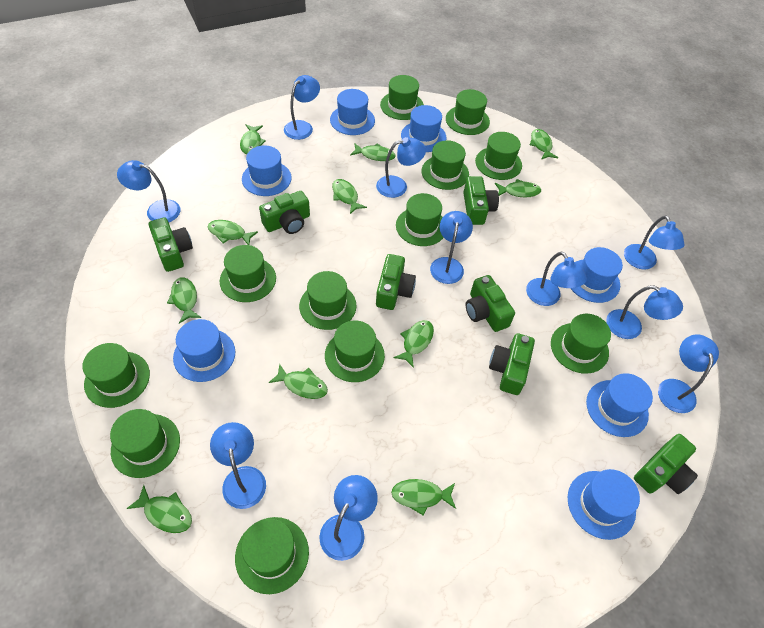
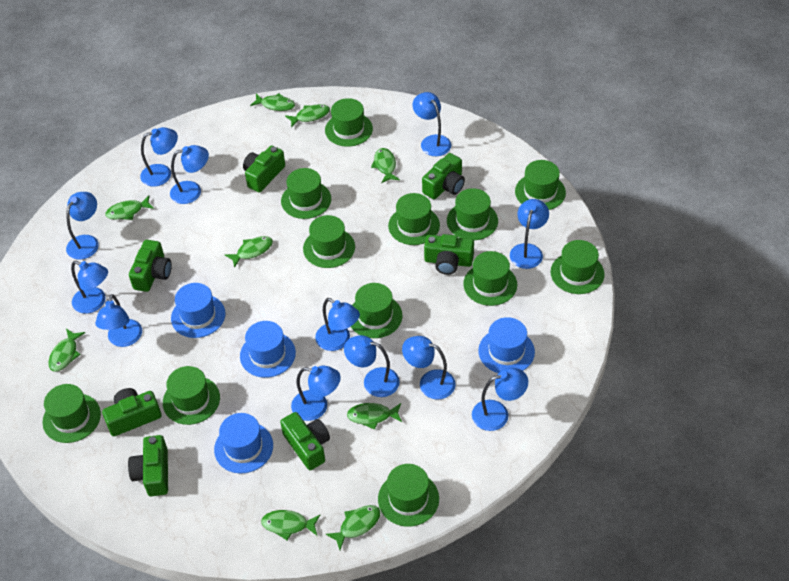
blue hat: 7 -> 4
blue lamp: 10 -> 12
green fish: 11 -> 9

